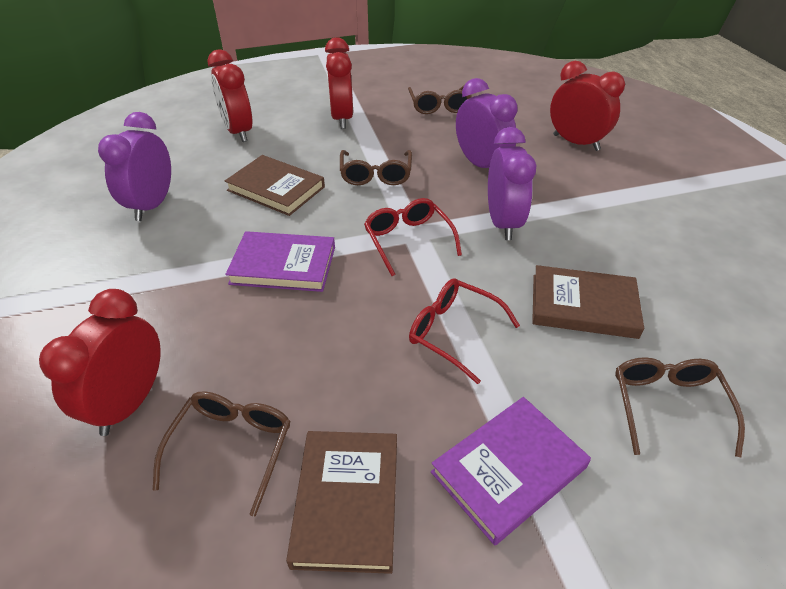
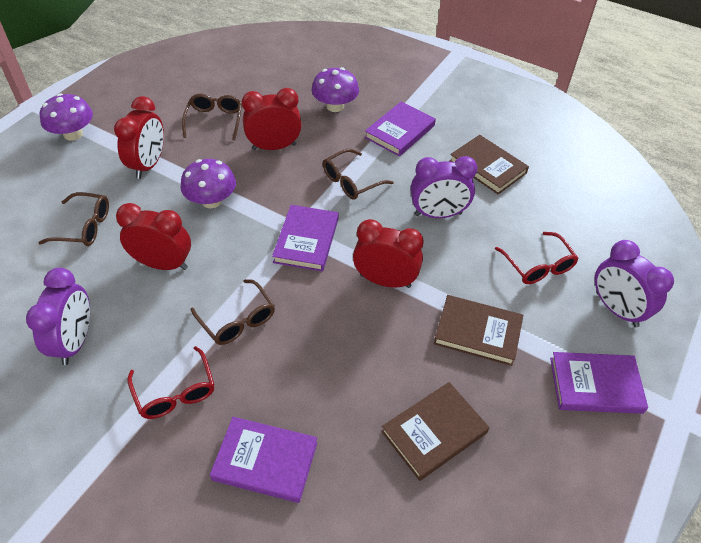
purple book: 2 -> 4
purple mushroom: 0 -> 3

